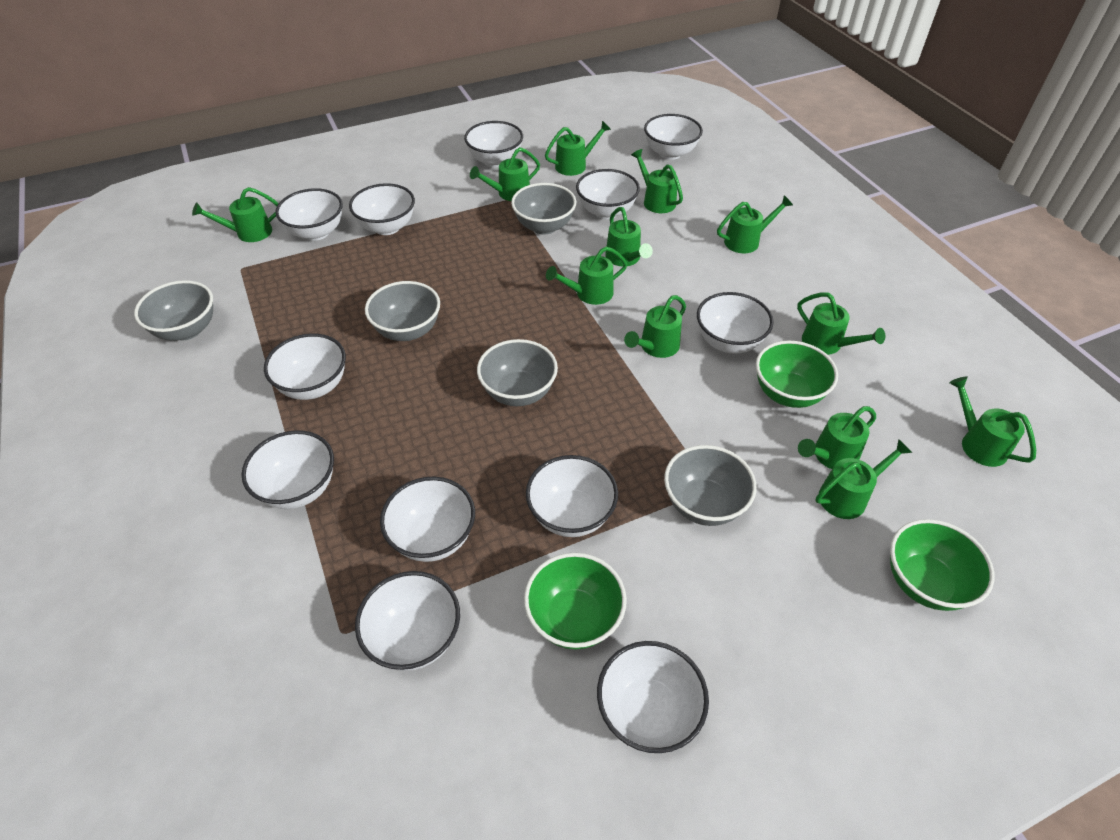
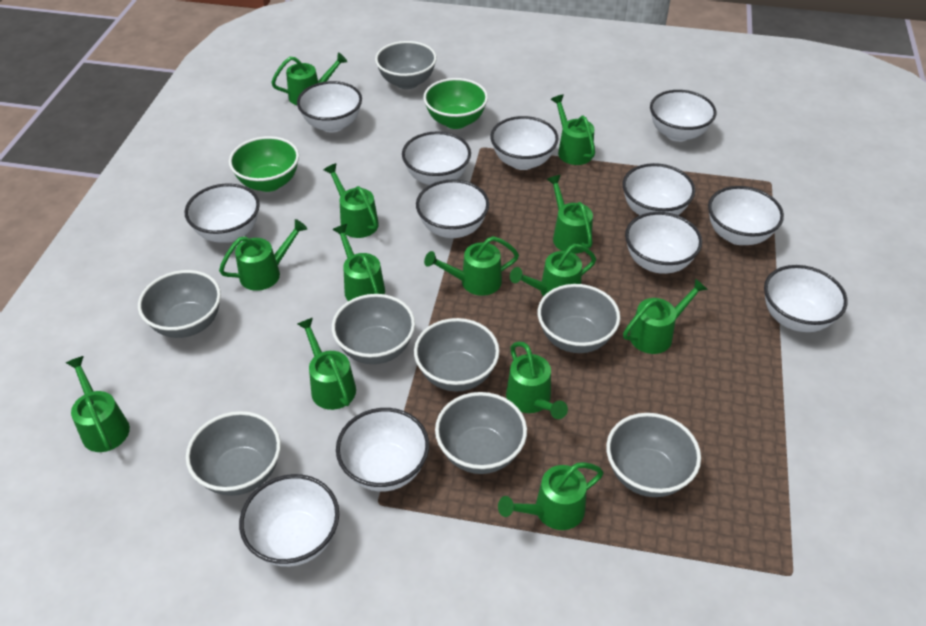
green bowl: 3 -> 2
green watering can: 12 -> 13
grey bowl: 5 -> 8

